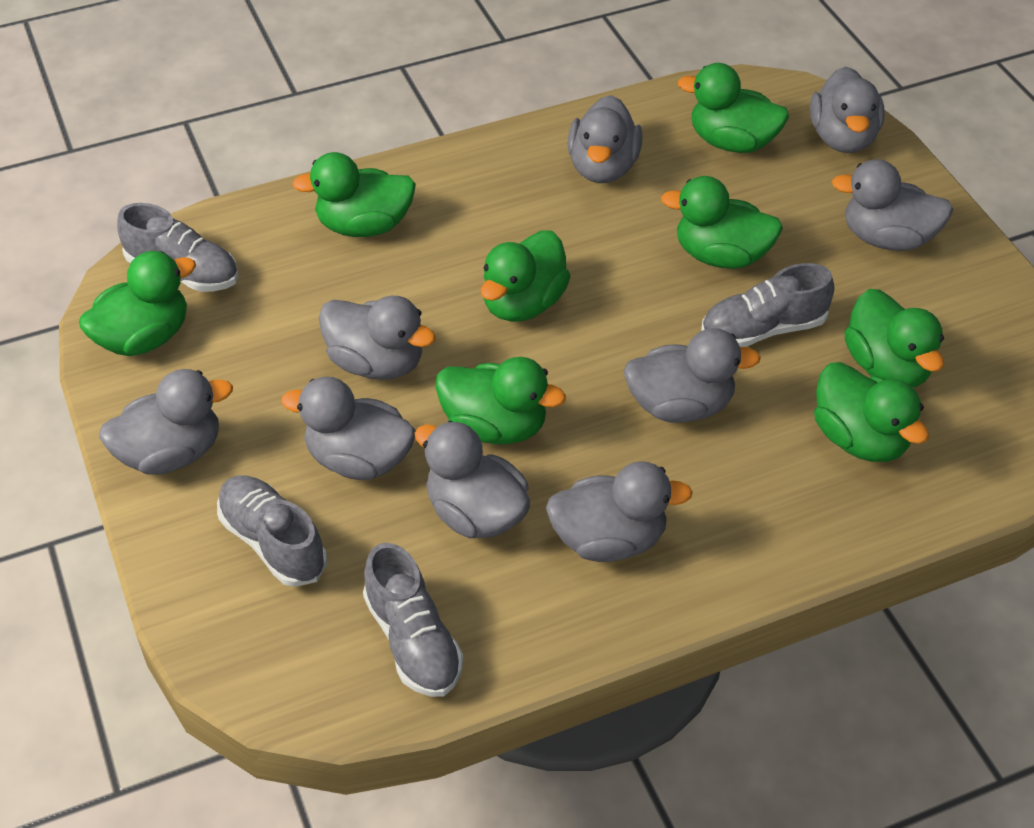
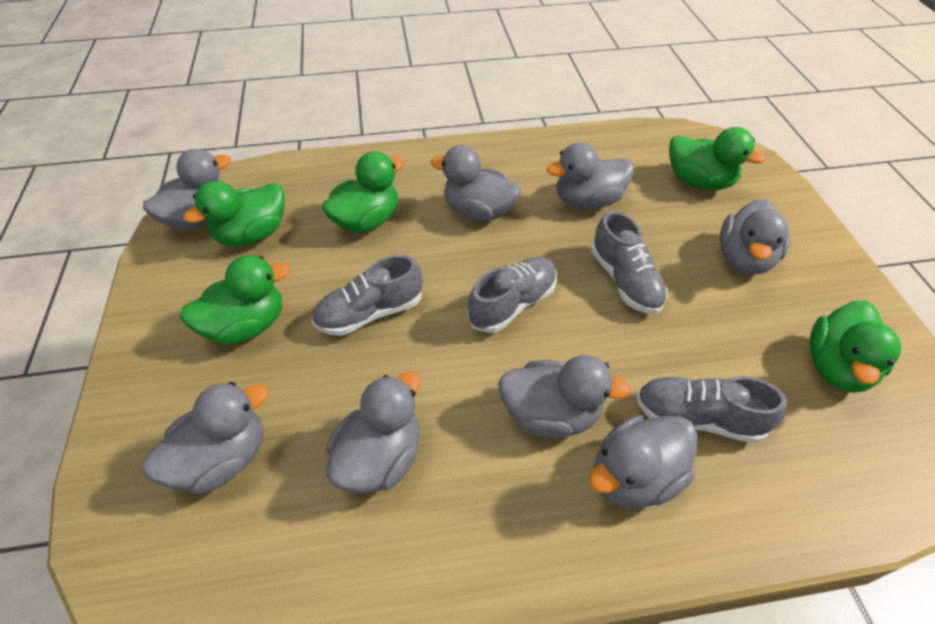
green duck: 8 -> 5
grey duck: 9 -> 8

